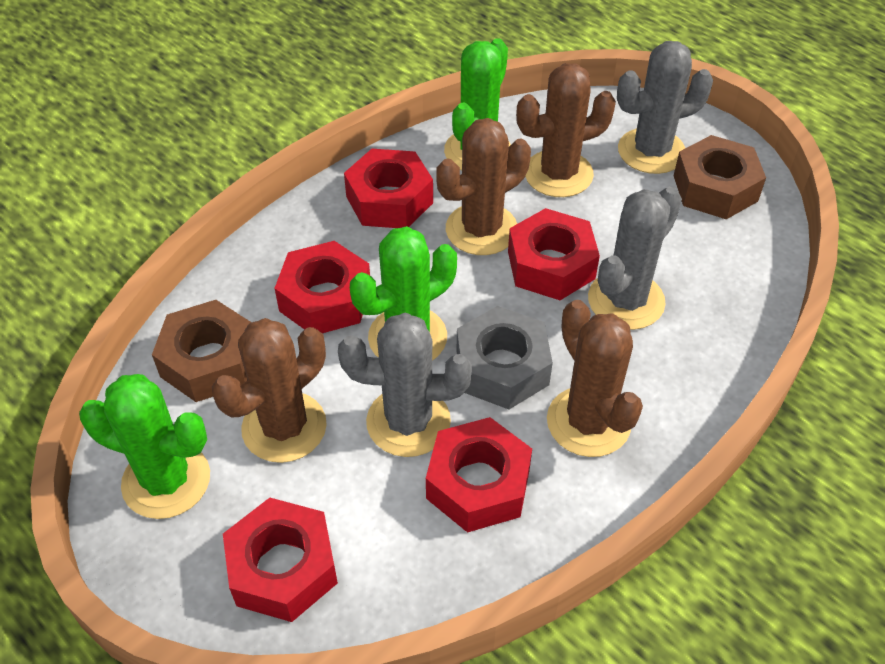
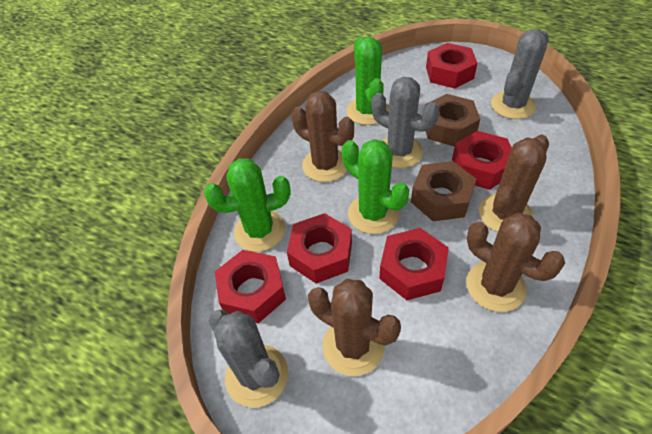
grey nut: 1 -> 0

